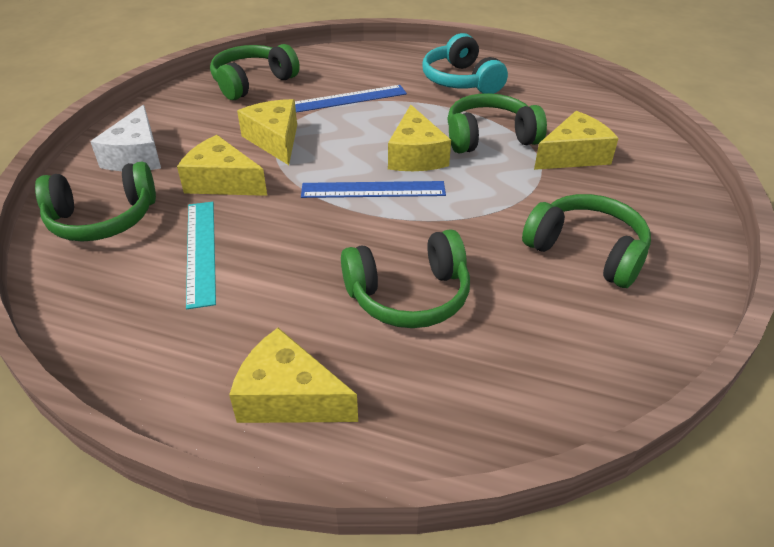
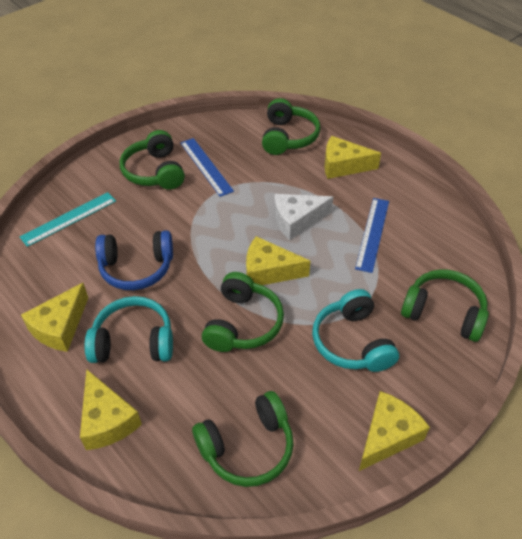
blue headphones: 0 -> 1
turquoise headphones: 1 -> 2

